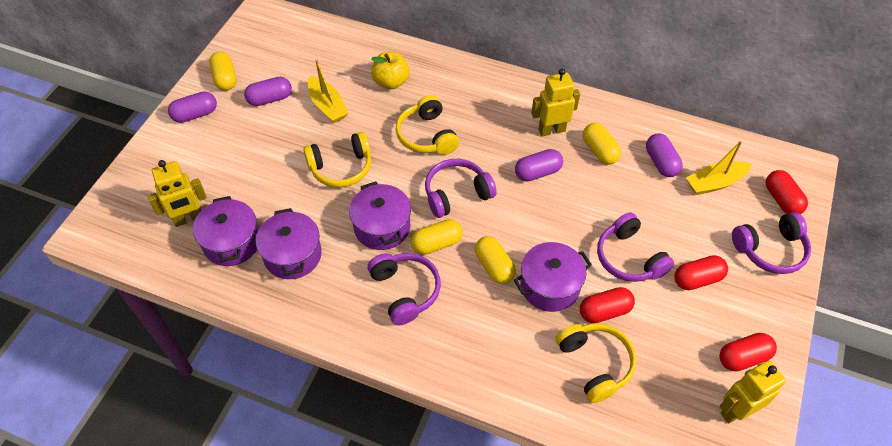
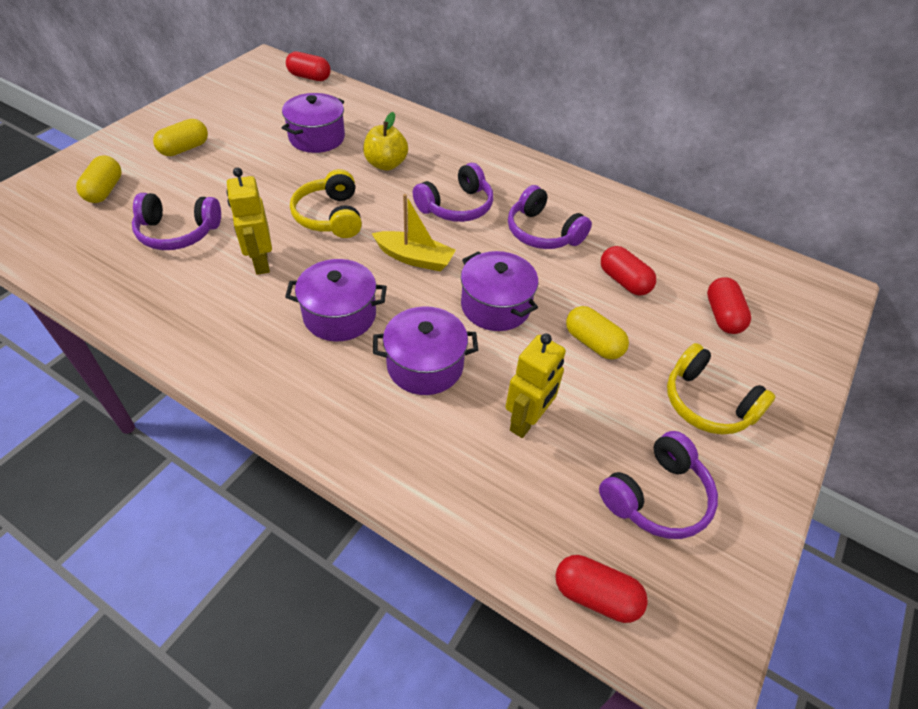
purple capsule: 4 -> 0
yellow boat: 2 -> 1
yellow capsule: 4 -> 3
yellow headphones: 3 -> 2
yellow robot: 3 -> 2

